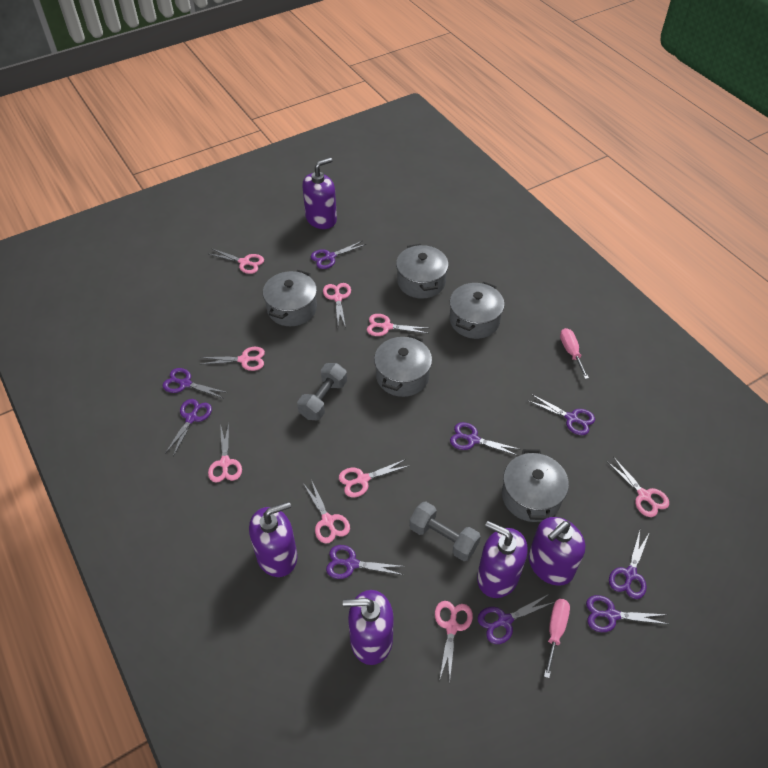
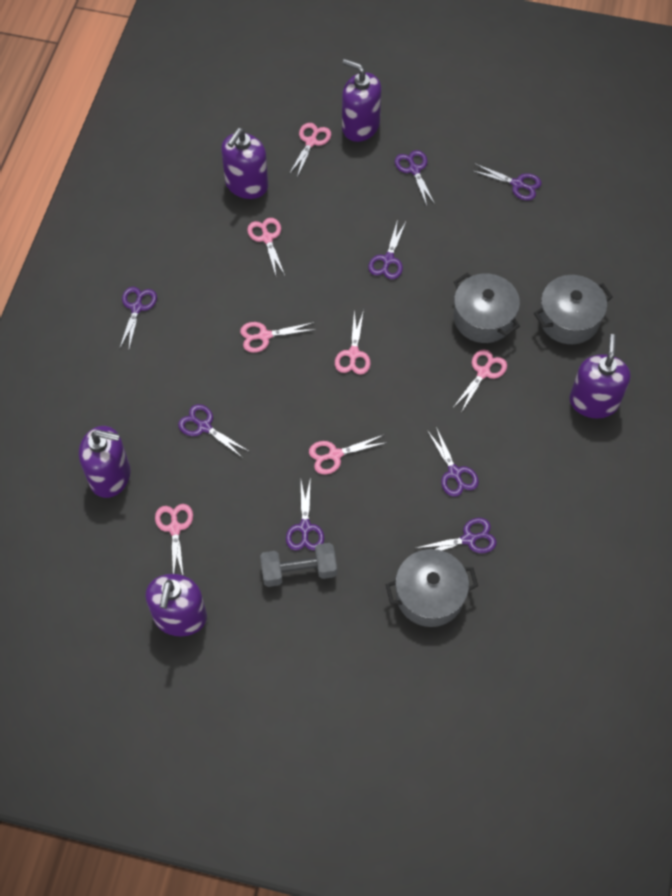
grey dumbbell: 2 -> 1
grey pot: 5 -> 3
pink scissors: 9 -> 7
pink screwdriver: 2 -> 0
purple scissors: 9 -> 8

